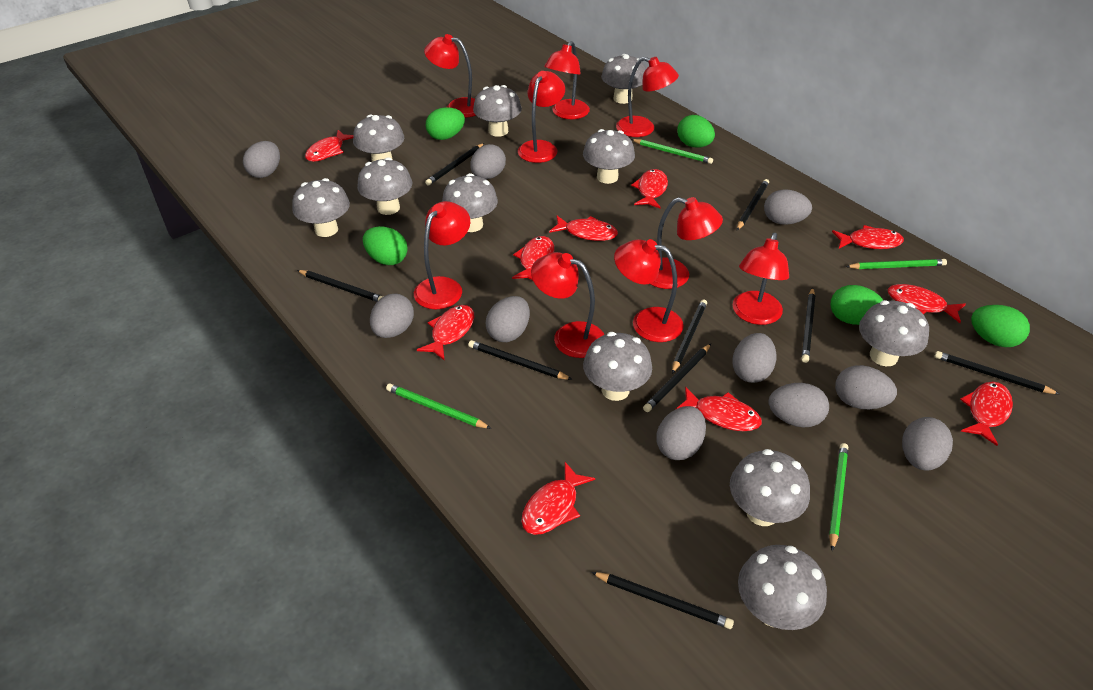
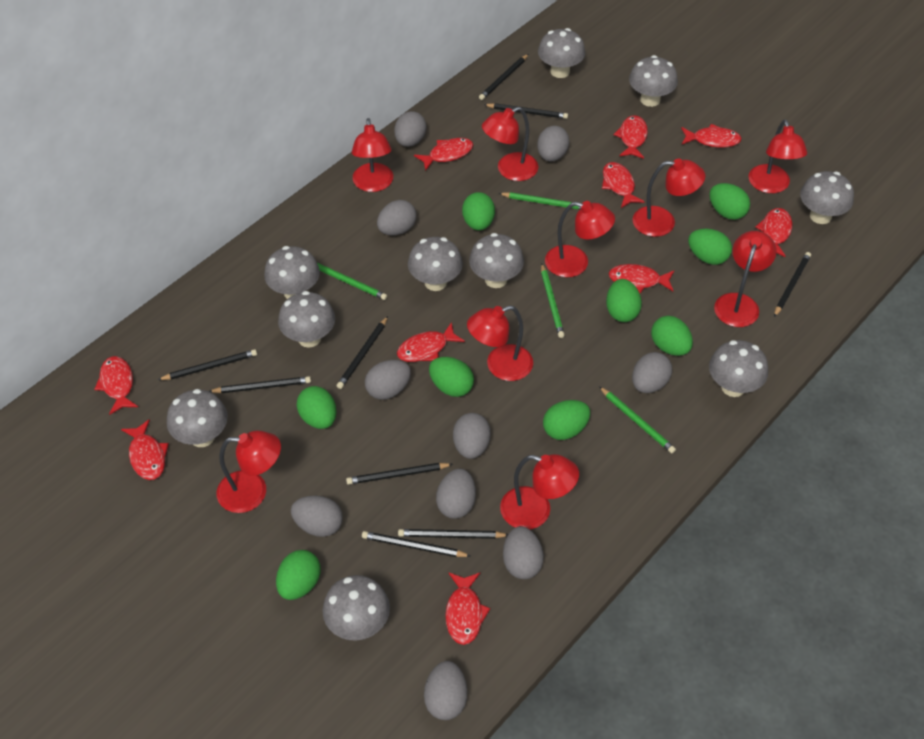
green egg: 5 -> 9
grey mushroom: 11 -> 10

